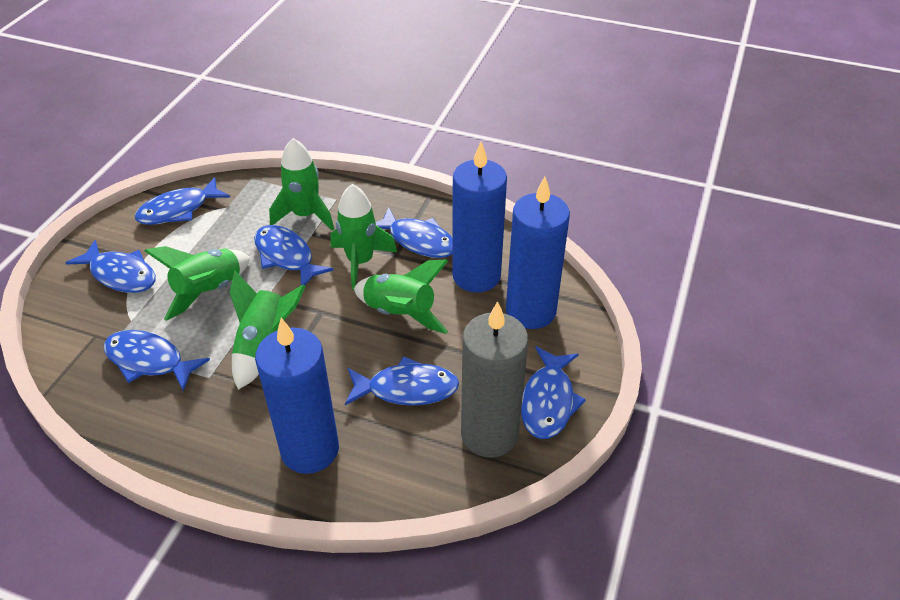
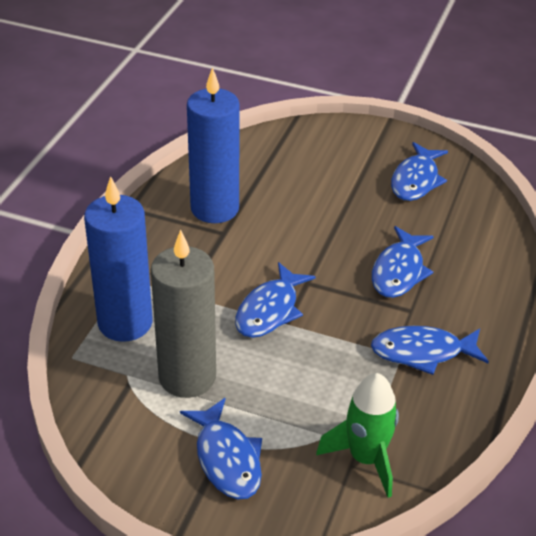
blue candle: 3 -> 2
blue fish: 7 -> 5
green rocket: 5 -> 1

